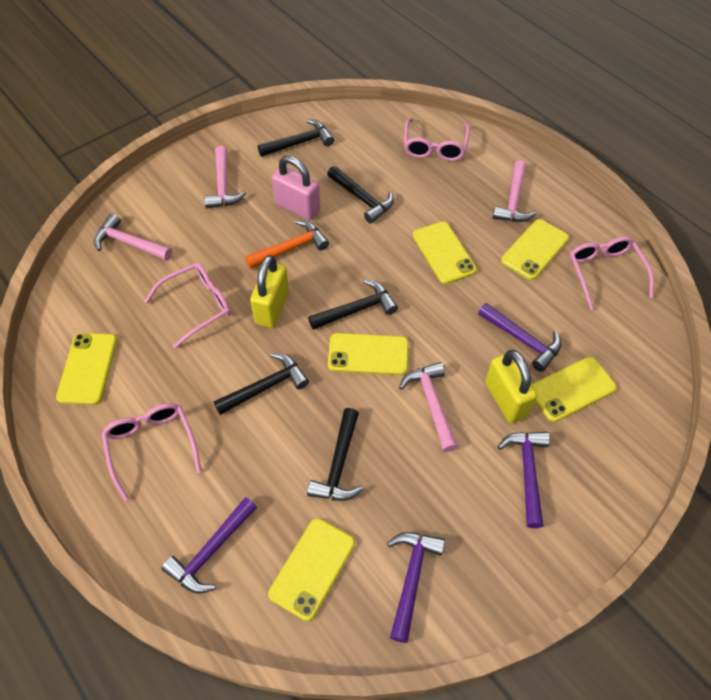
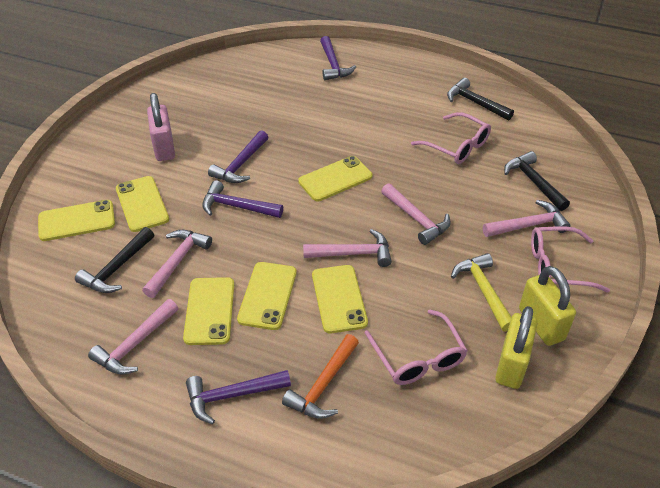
black hammer: 5 -> 3
pink glasses: 4 -> 3
pink hammer: 4 -> 5
yellow hammer: 0 -> 1

